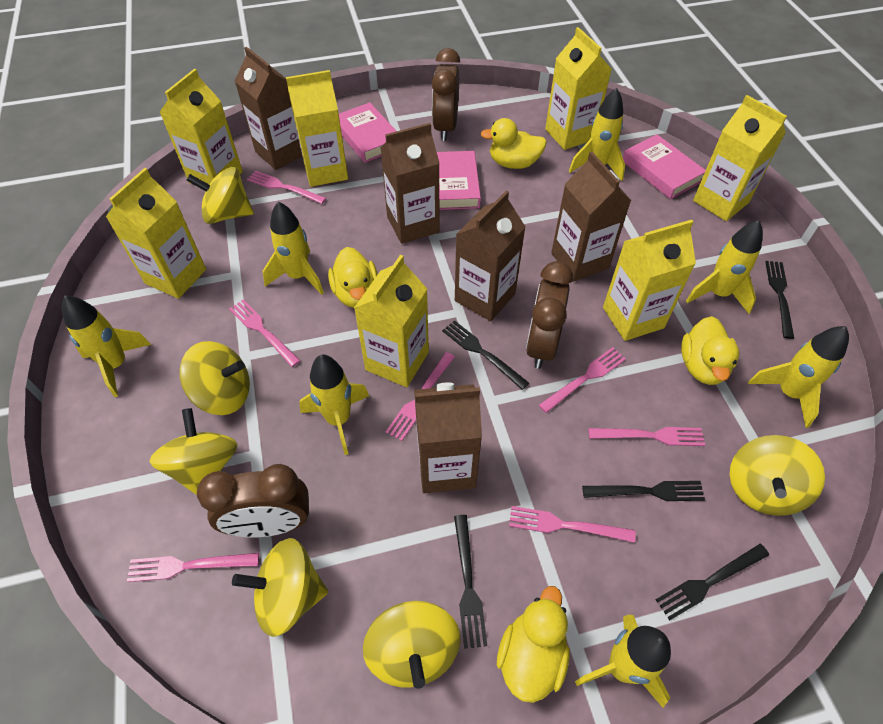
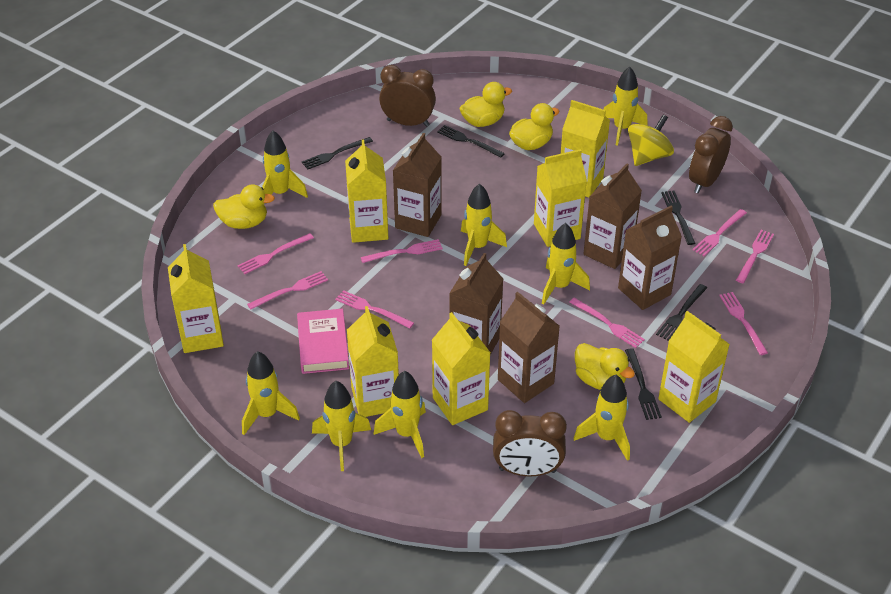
pink book: 3 -> 1
pink fork: 7 -> 8
yellow rocket: 7 -> 8
yellow spinning top: 6 -> 1

